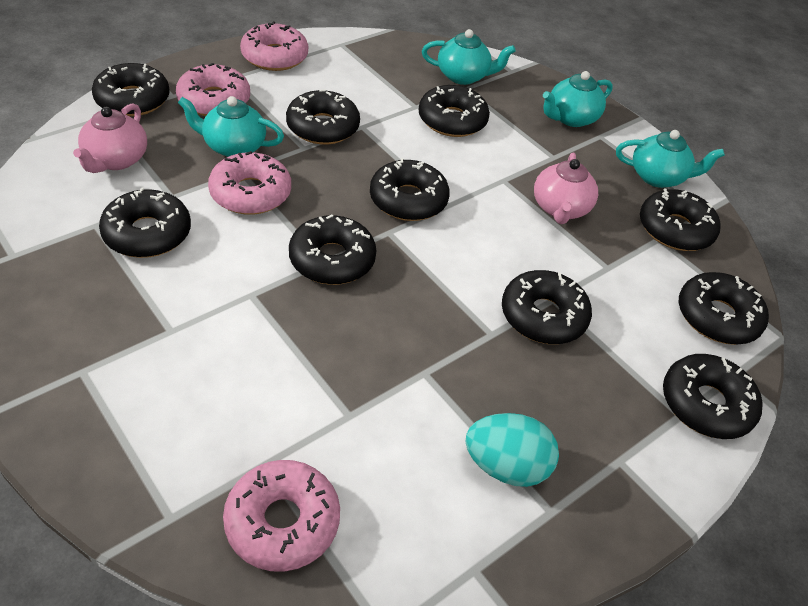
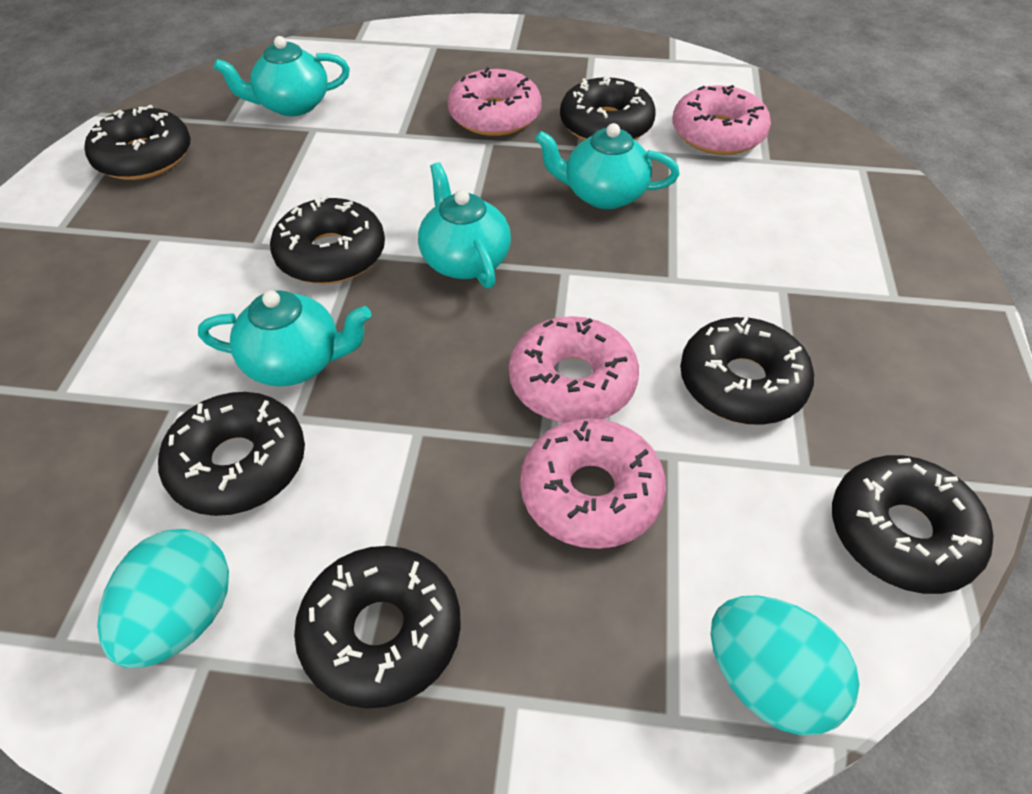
black donut: 10 -> 7
pink teapot: 2 -> 0
turquoise egg: 1 -> 2

